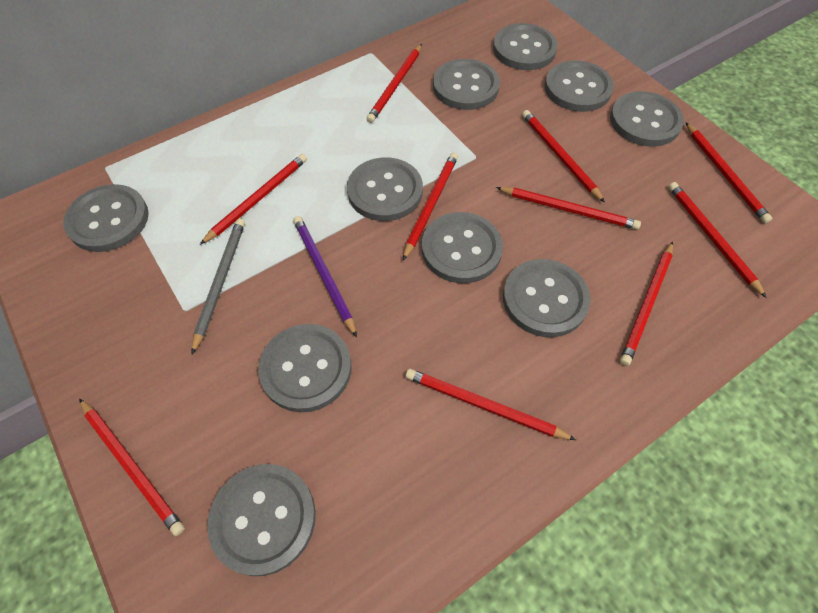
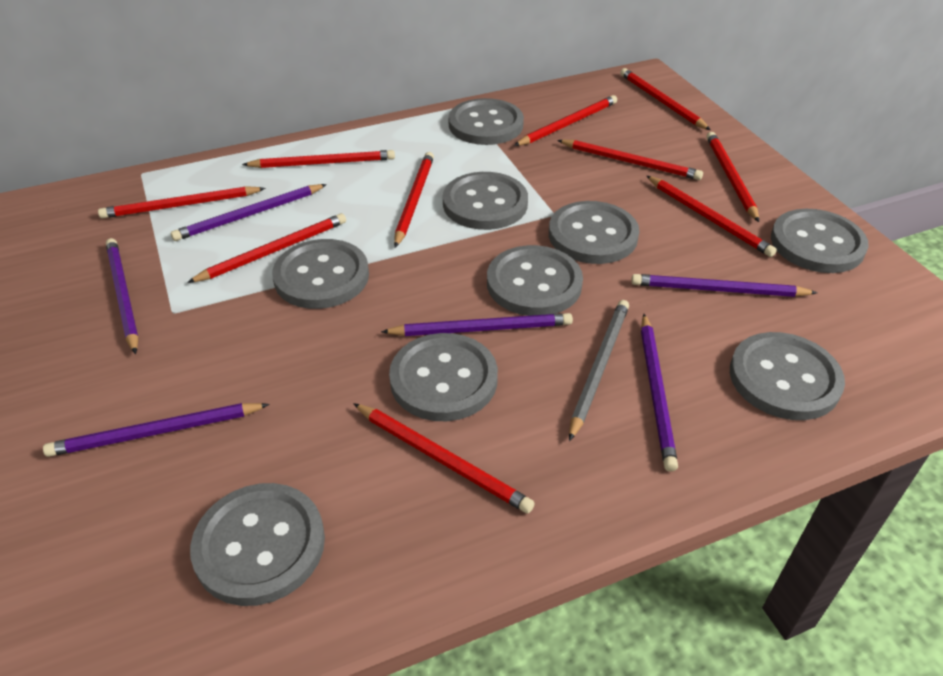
grey button: 10 -> 9
purple pencil: 1 -> 6

